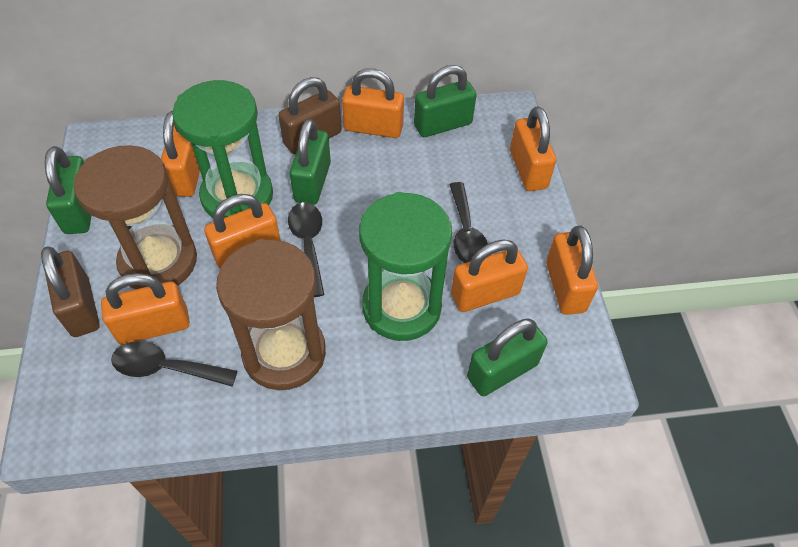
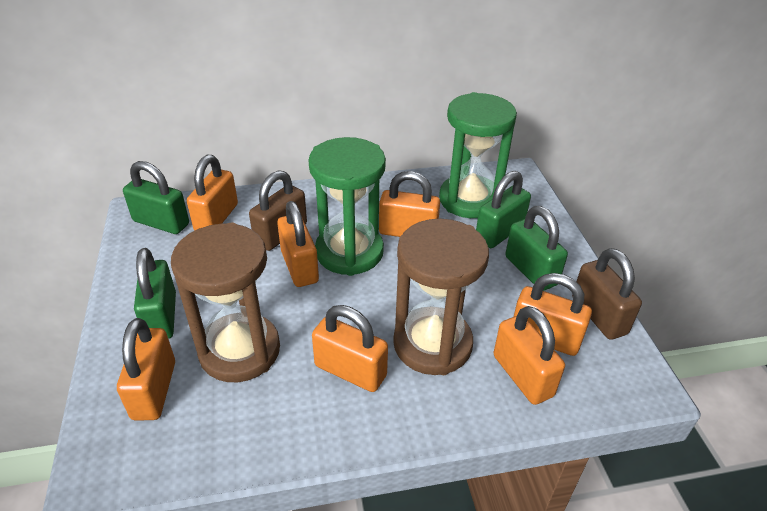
black spoon: 3 -> 0

